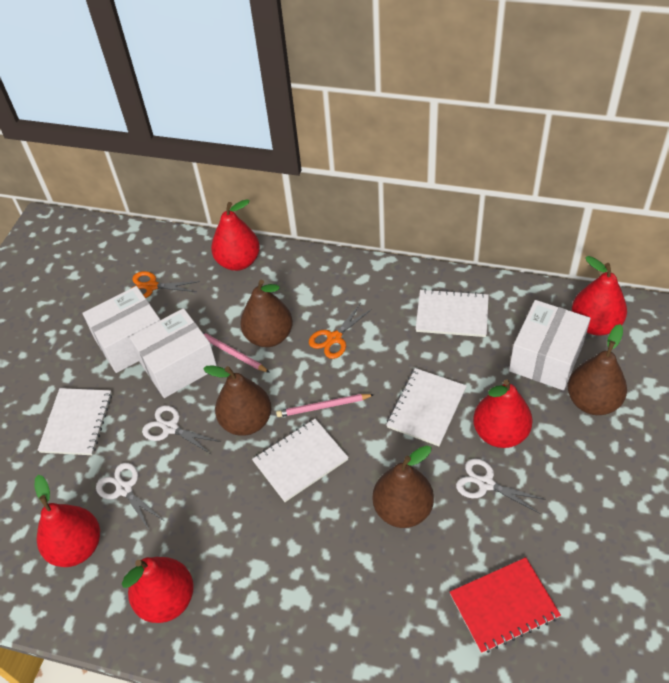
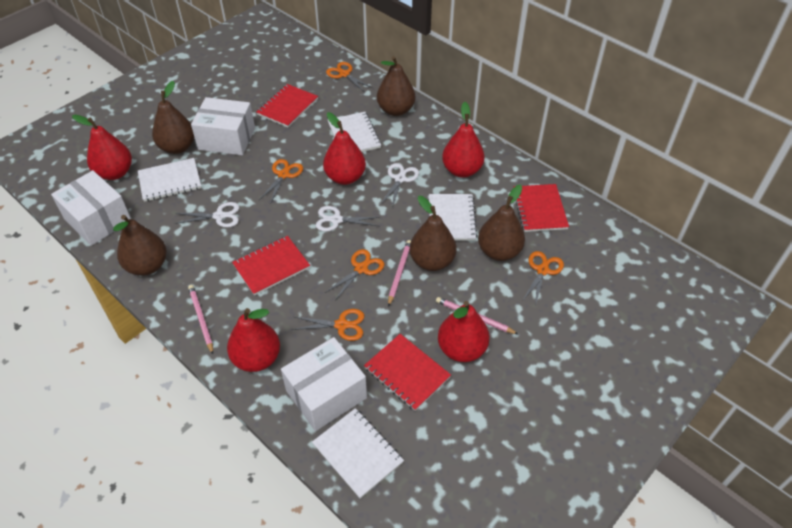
brown pear: 4 -> 5
orange scissors: 2 -> 5
pink pencil: 2 -> 3
red notebook: 1 -> 4

